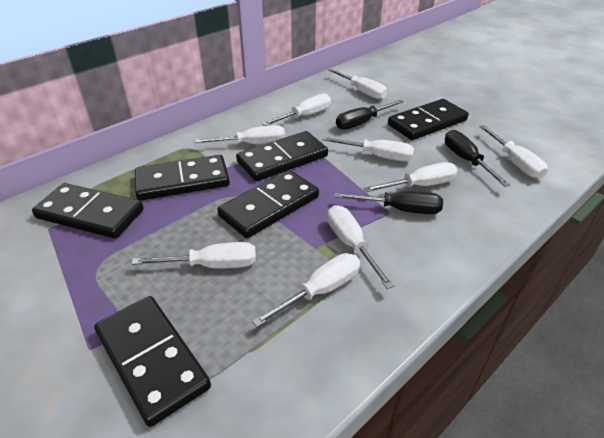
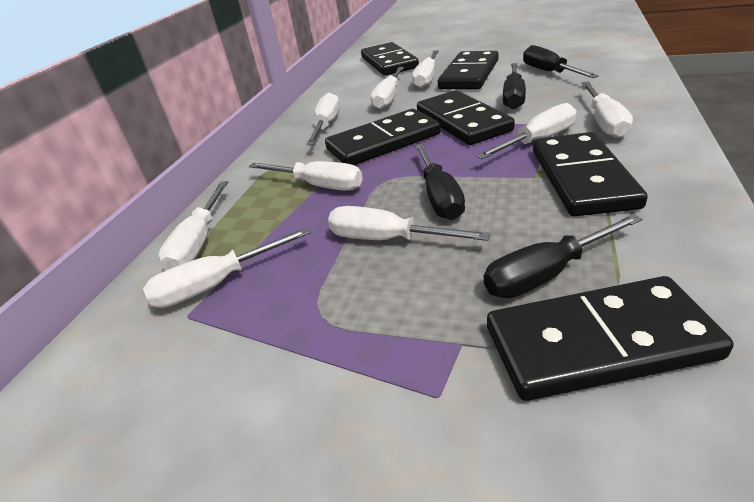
black screwdriver: 3 -> 4

